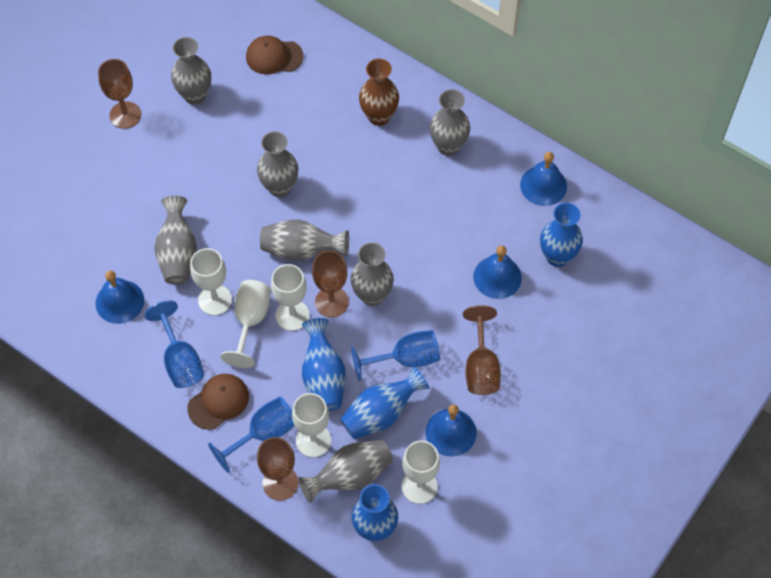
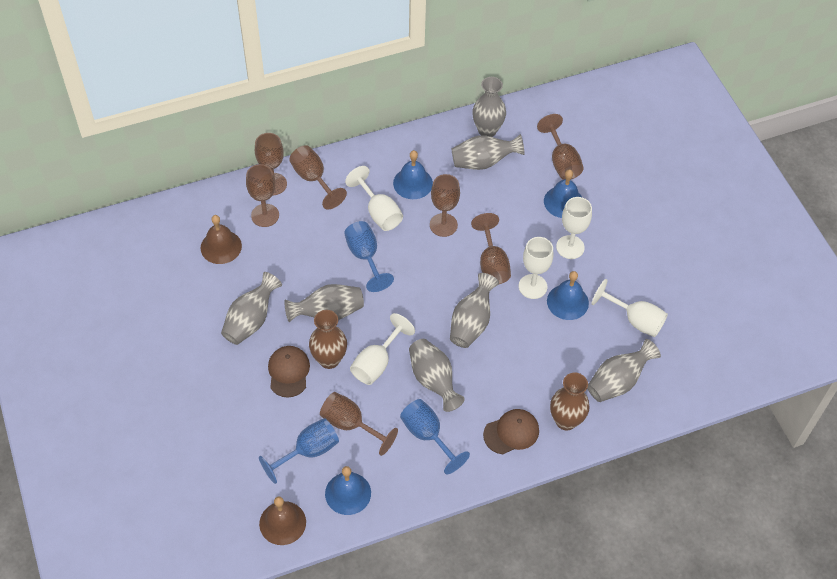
blue vase: 4 -> 0
brown bell: 0 -> 2
brown goblet: 4 -> 7
brown vase: 1 -> 2

